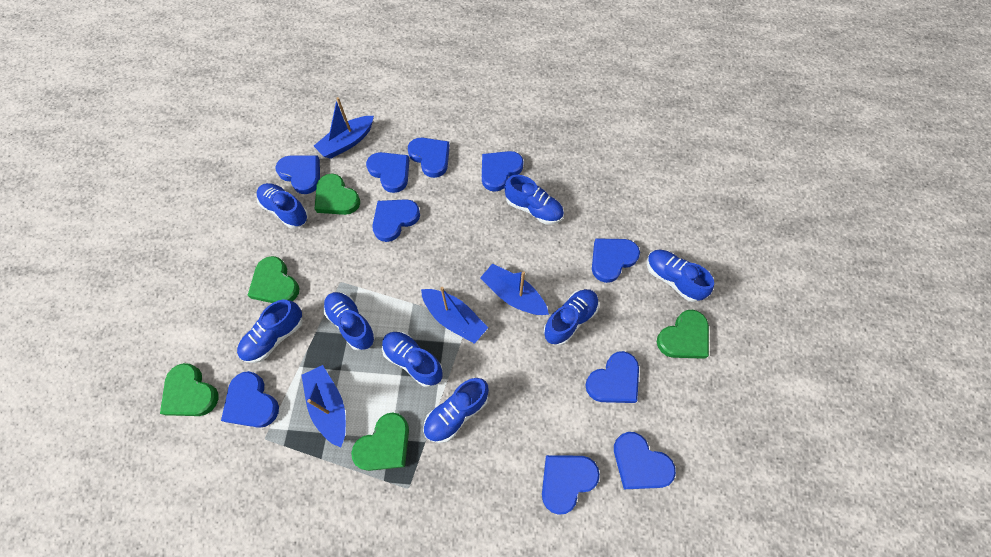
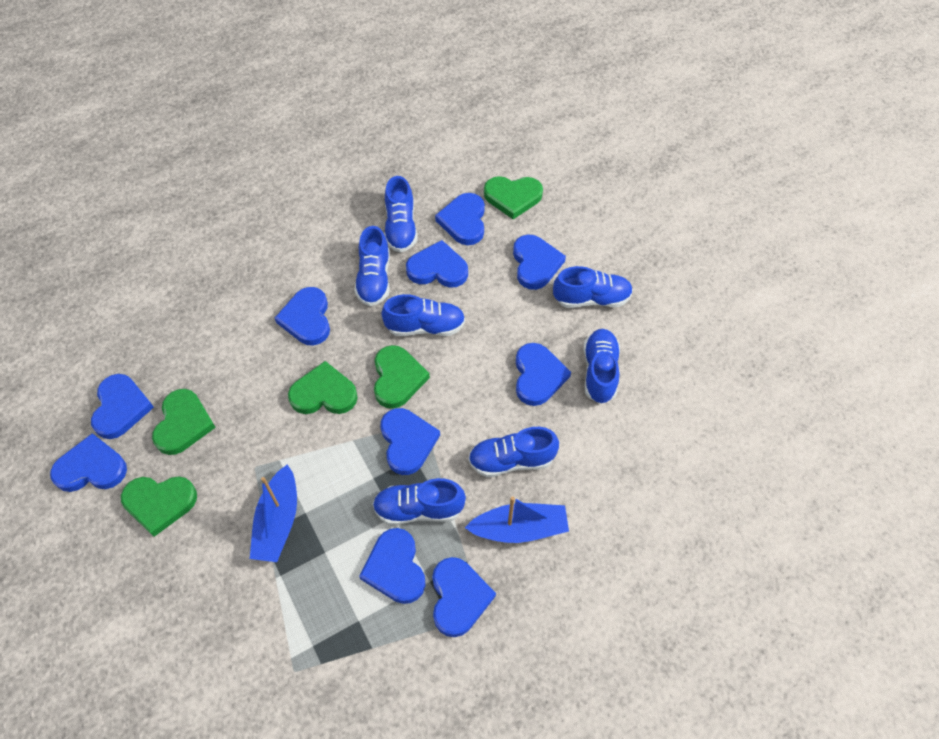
blue boat: 4 -> 2
blue shoe: 8 -> 7

